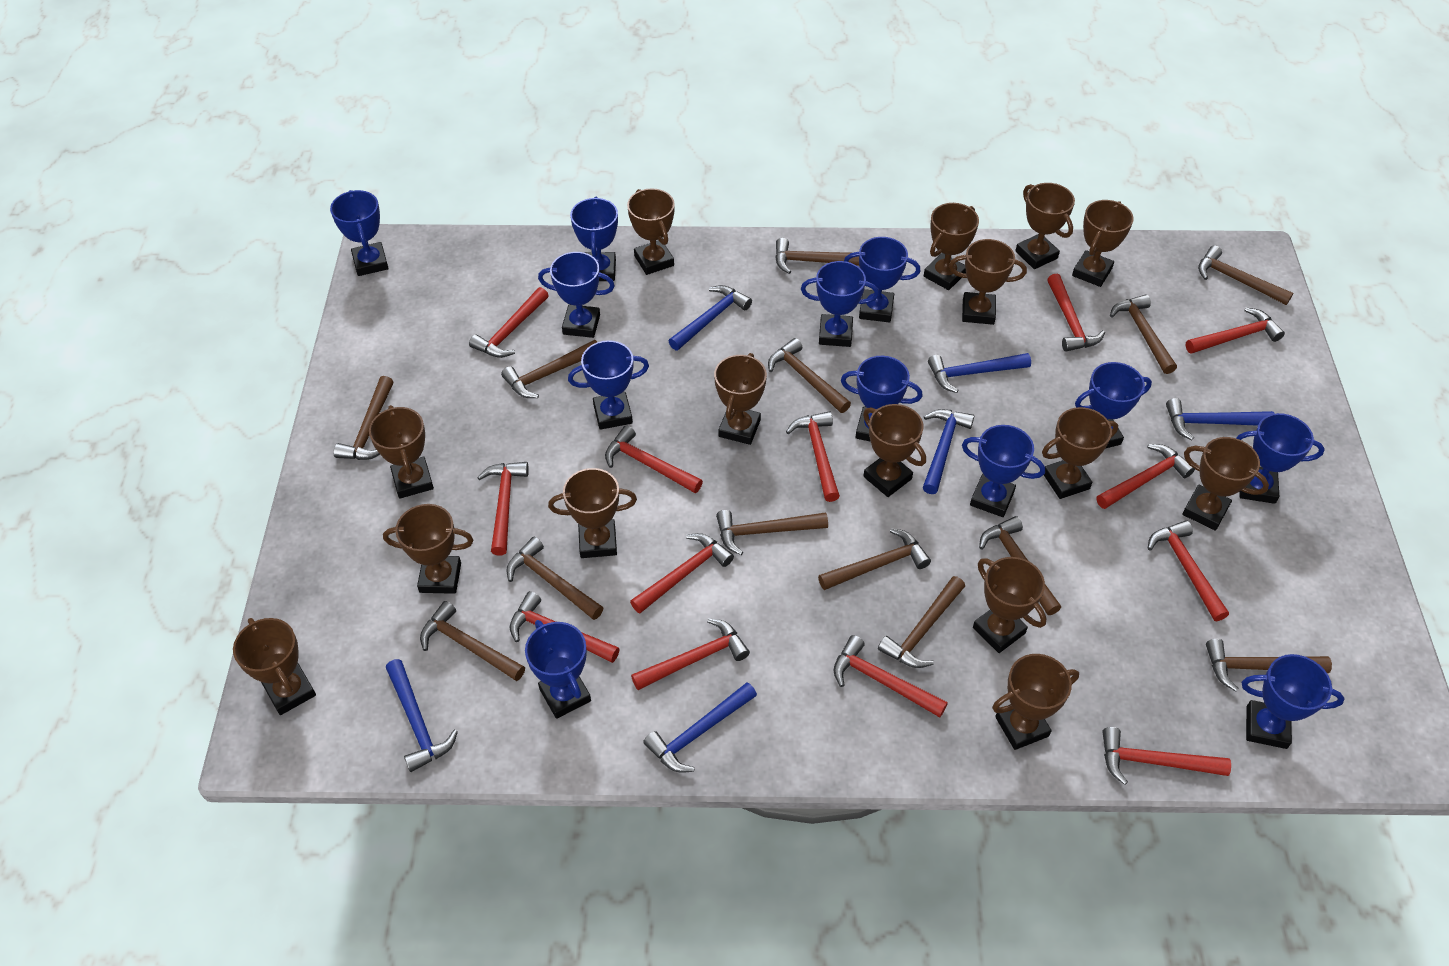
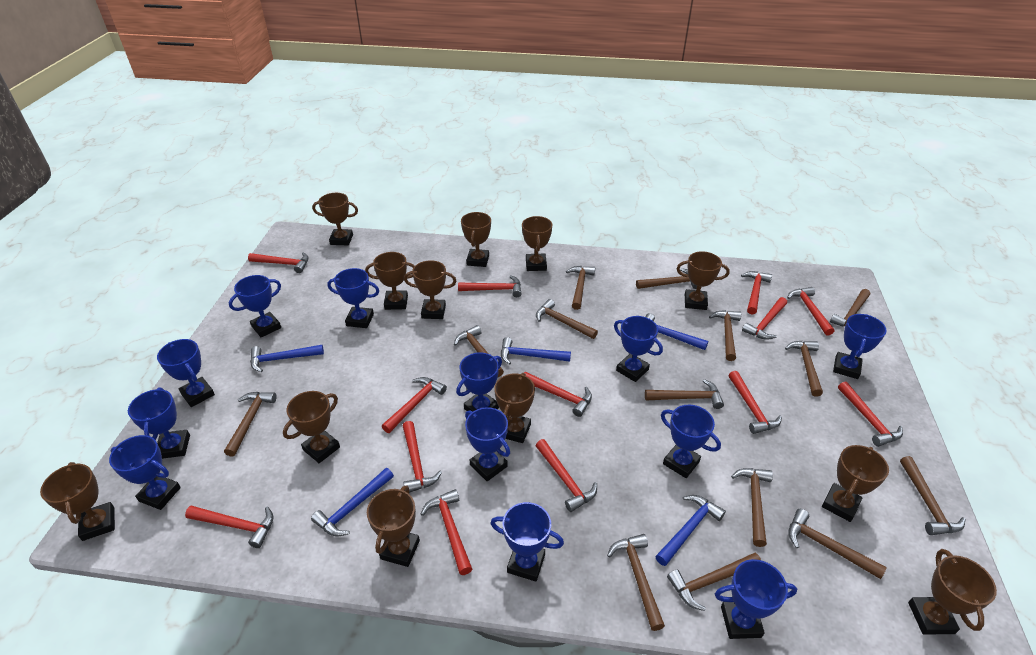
blue hammer: 6 -> 5
brown hammer: 13 -> 14
brown trophy: 15 -> 12

